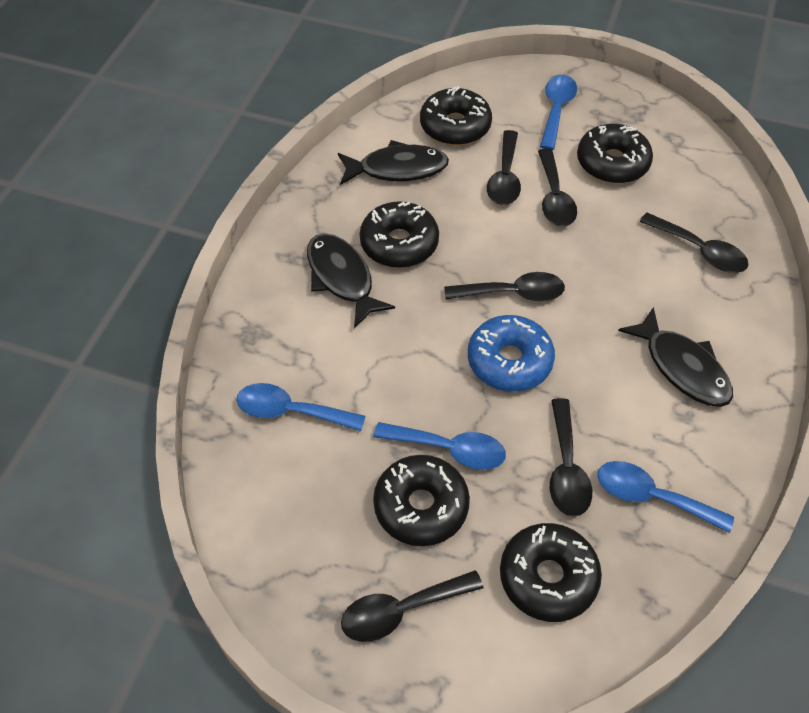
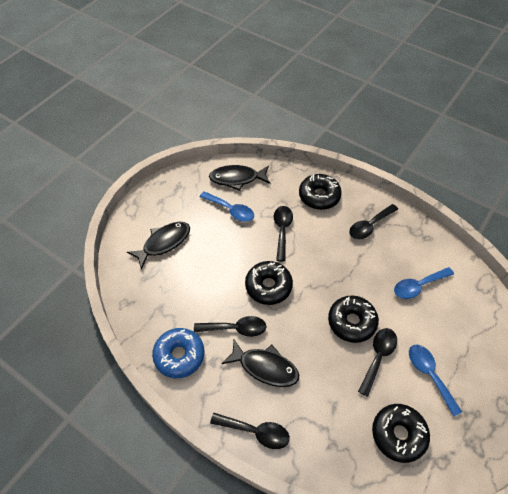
black donut: 5 -> 4
black spoon: 6 -> 5
blue spoon: 4 -> 3

